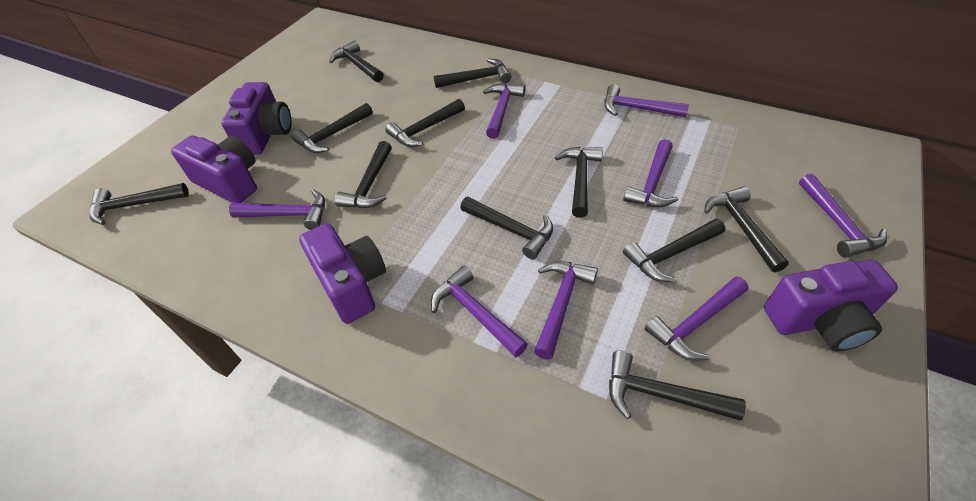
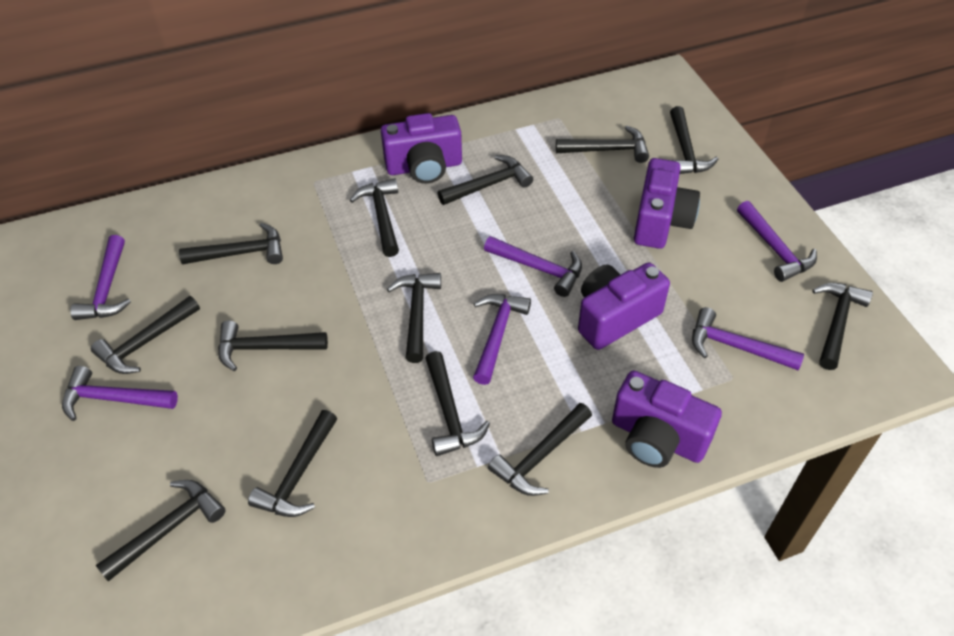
black hammer: 11 -> 13
purple hammer: 8 -> 6

